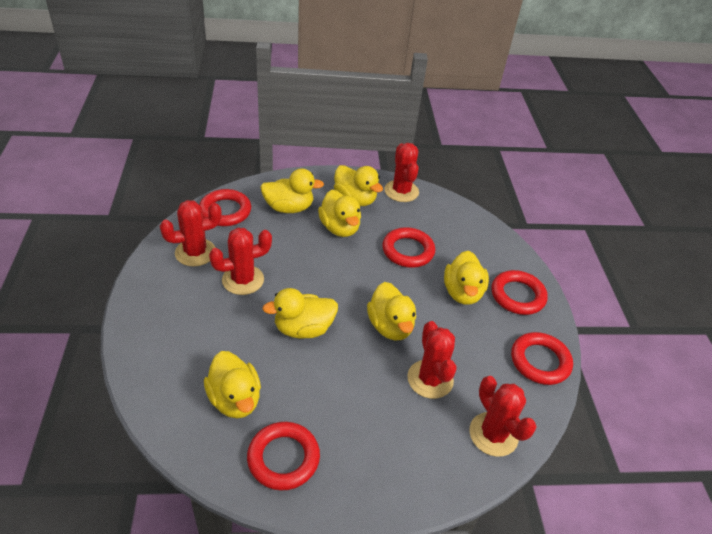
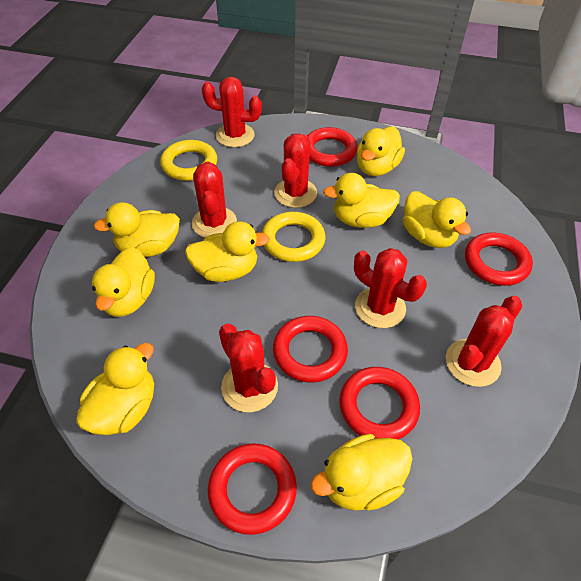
red cactus: 5 -> 6
yellow duck: 7 -> 8
yellow ring: 0 -> 2

